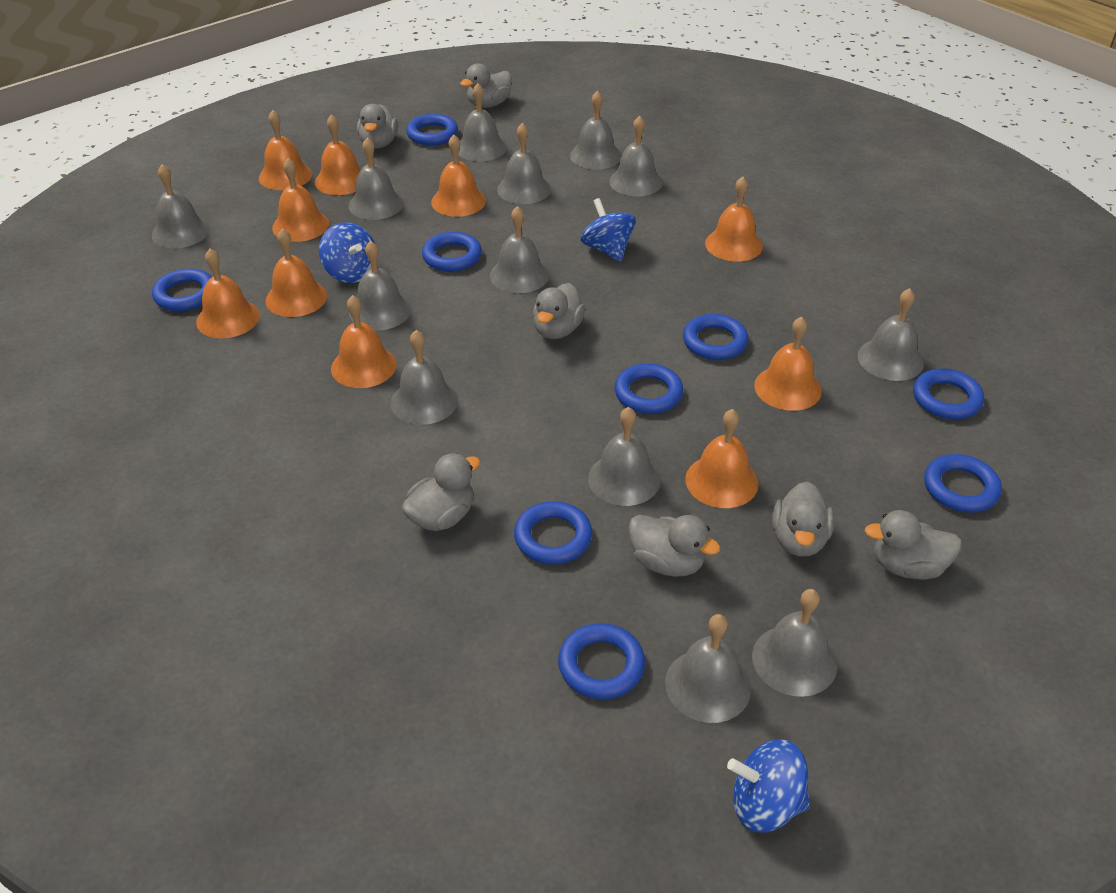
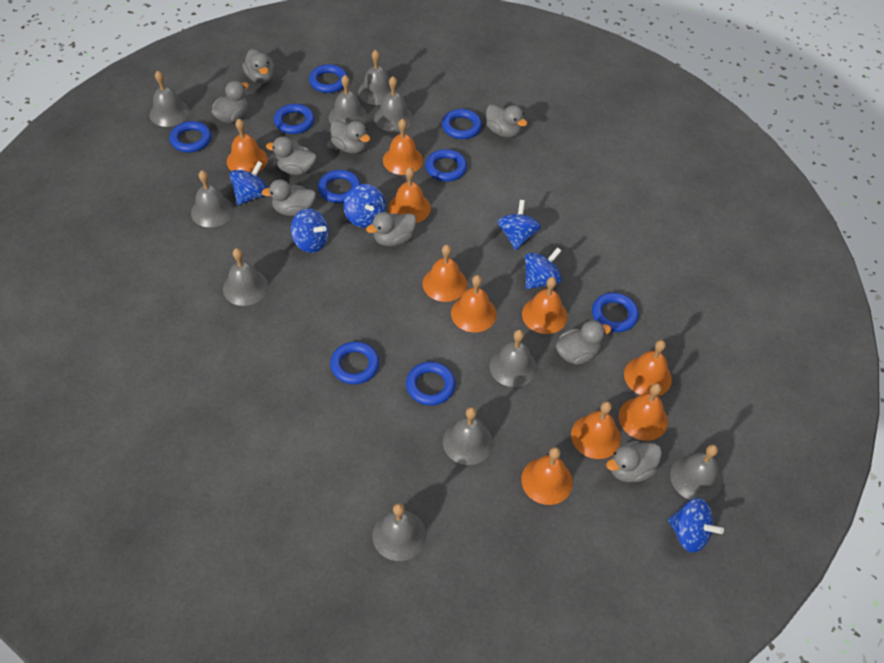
blue spinning top: 3 -> 6
grey bell: 13 -> 10
grey duck: 7 -> 9

